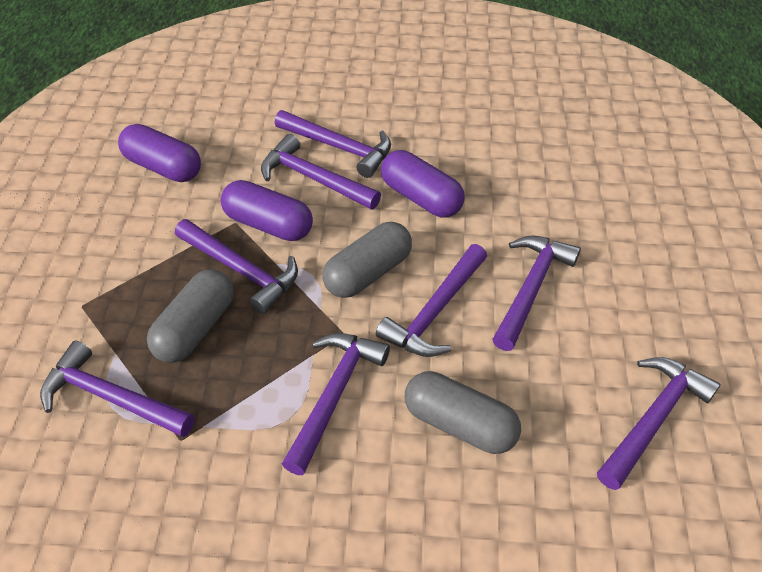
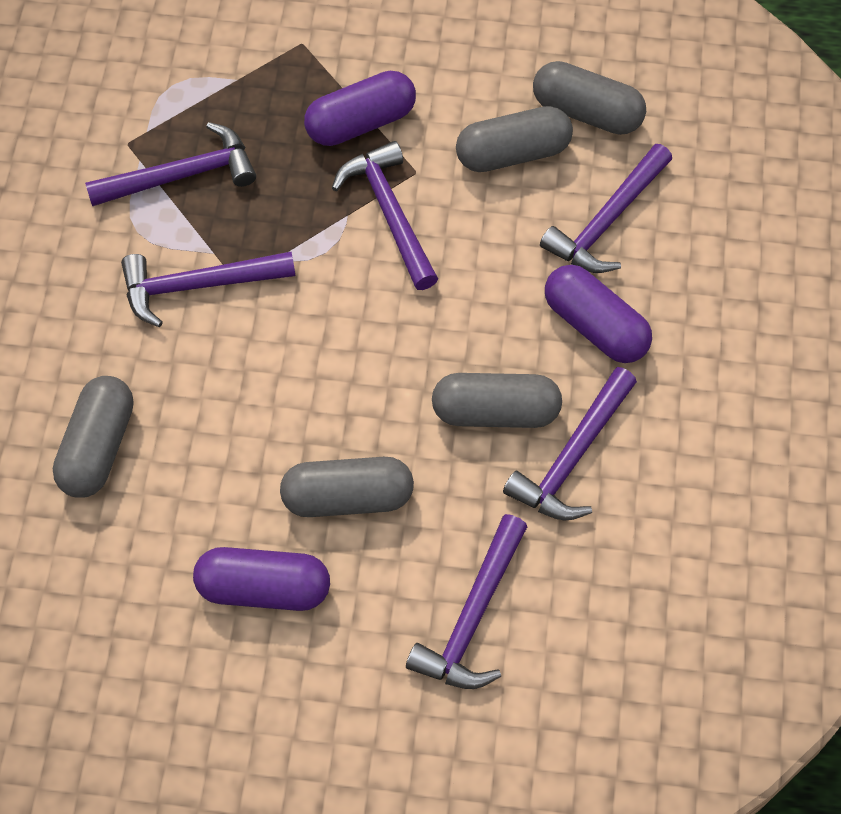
grey capsule: 3 -> 5
purple hammer: 8 -> 6

